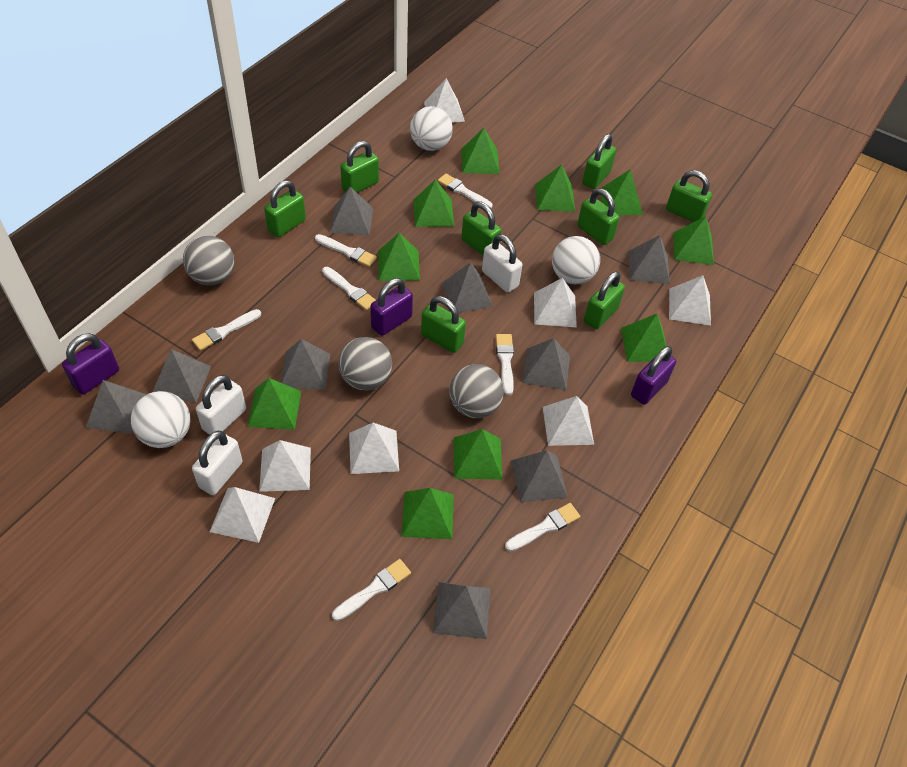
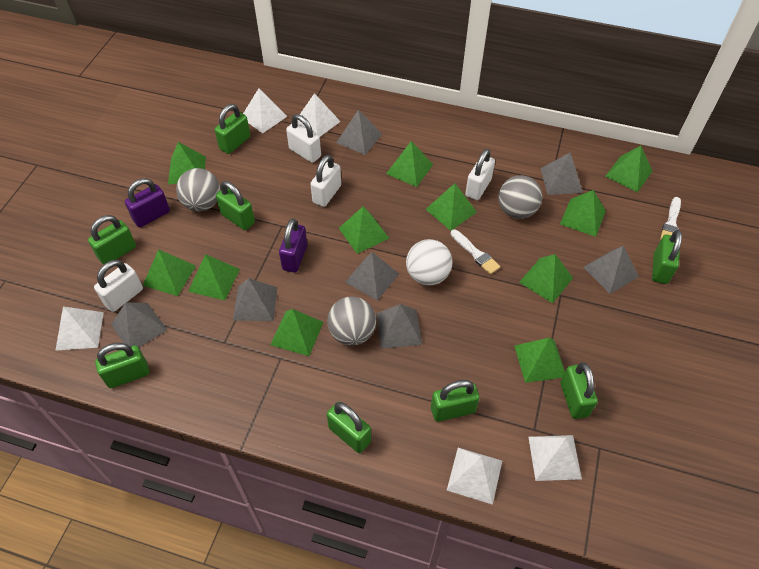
green pyramid: 10 -> 11
grey pyramid: 9 -> 7
purple padlock: 3 -> 2
white ball: 3 -> 1
white brush: 7 -> 2
white padlock: 3 -> 4
white pyramid: 7 -> 5

